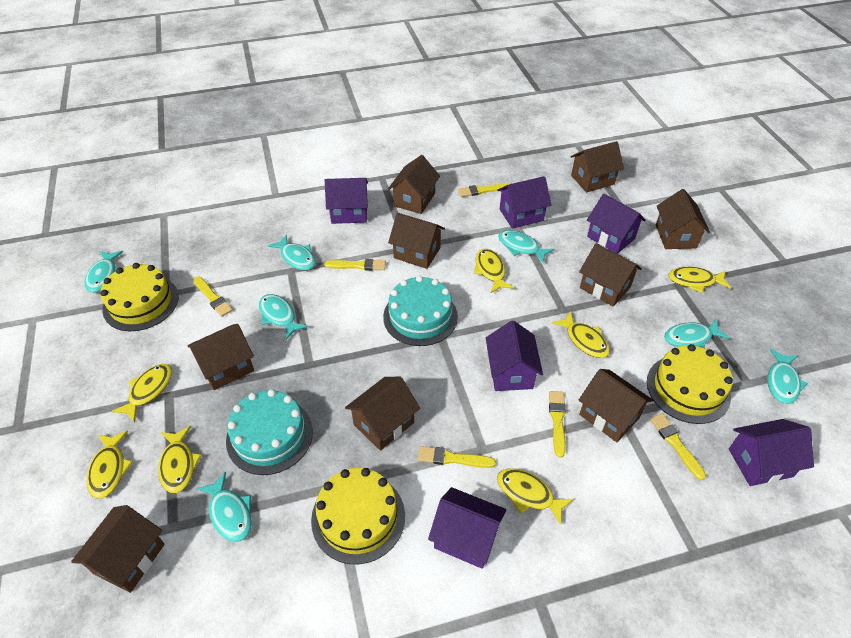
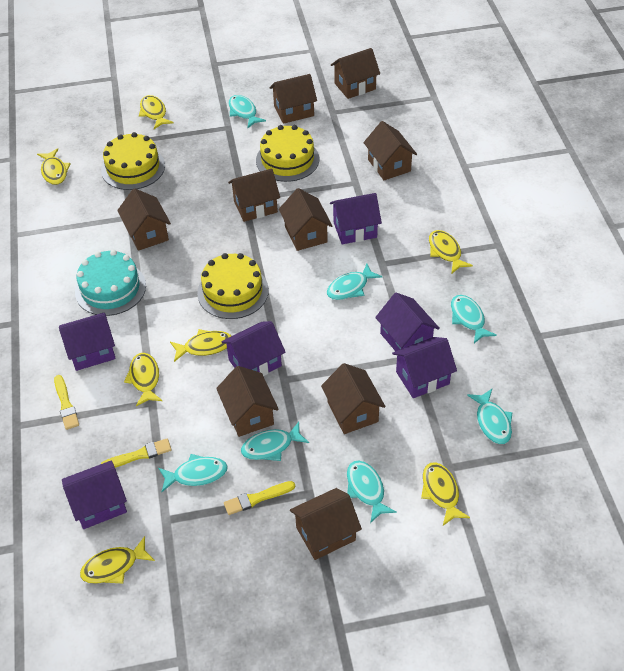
turquoise cake: 2 -> 1
yellow brush: 6 -> 3

